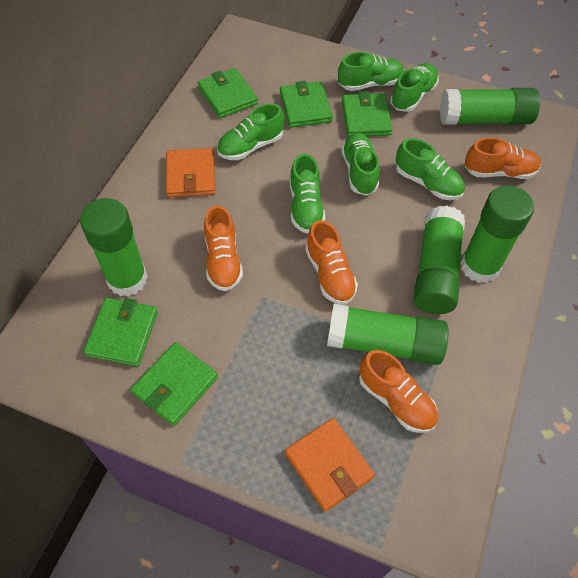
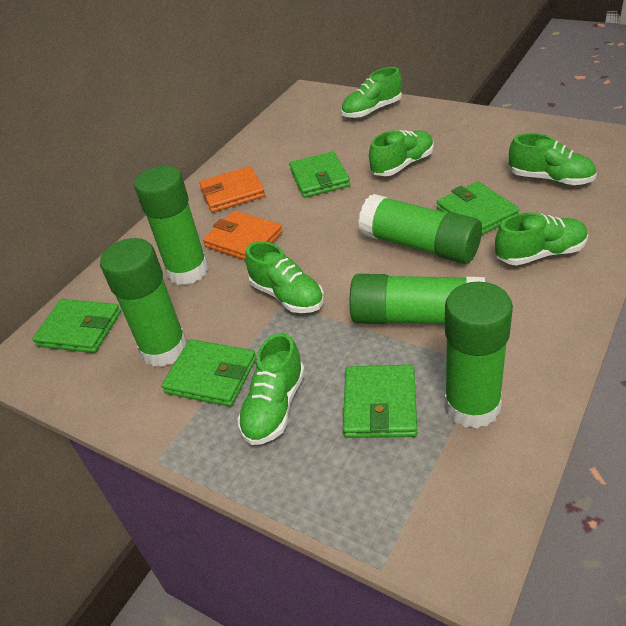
orange shoe: 4 -> 0

